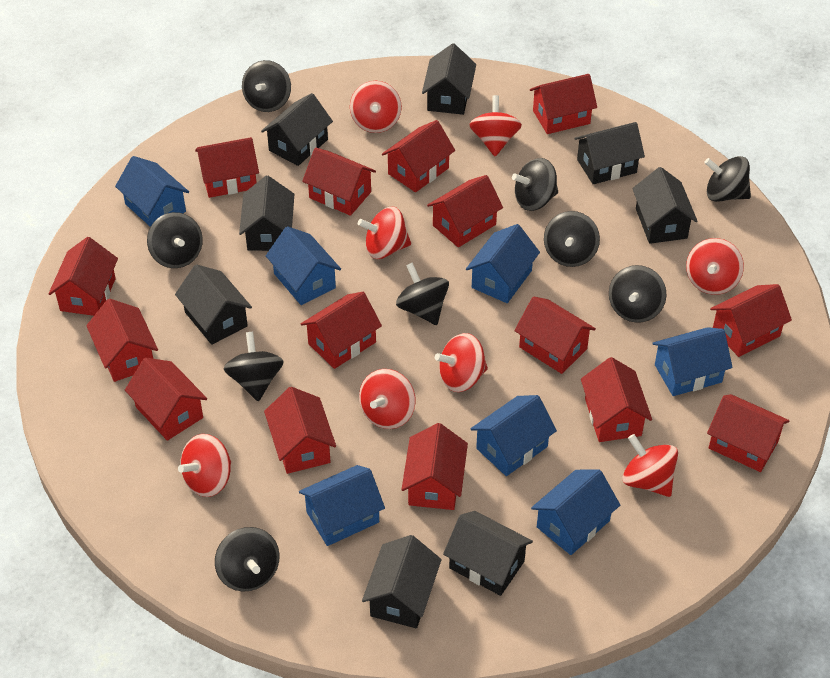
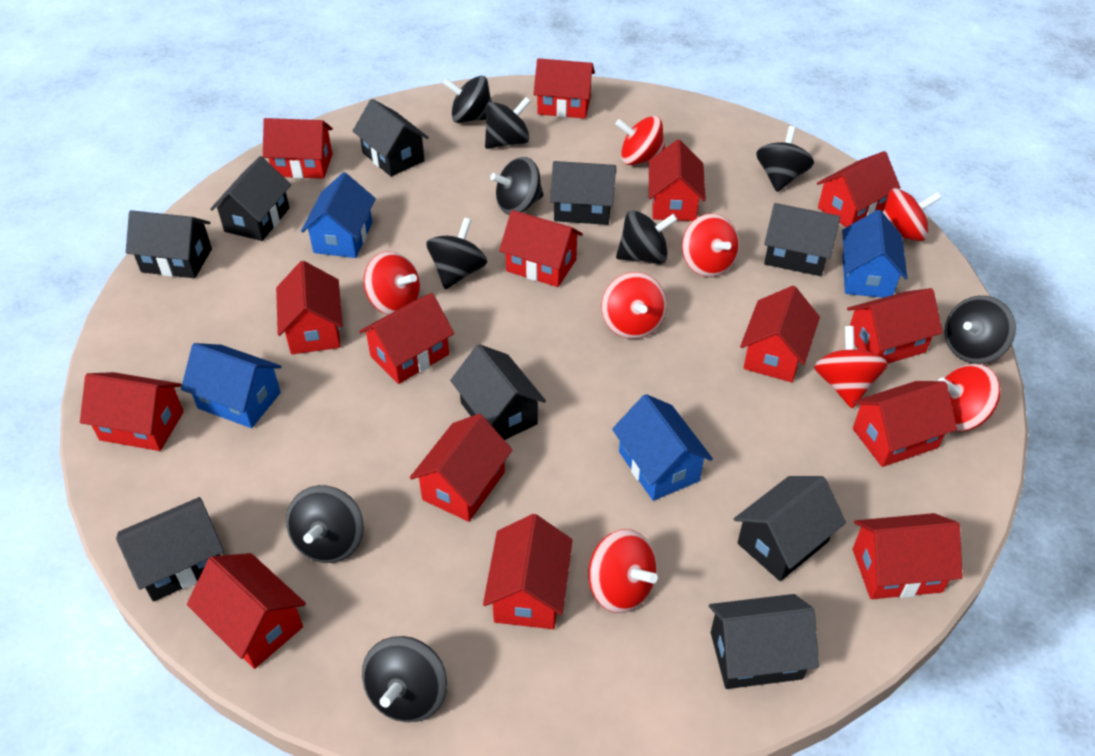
black house: 8 -> 9
blue house: 7 -> 4

